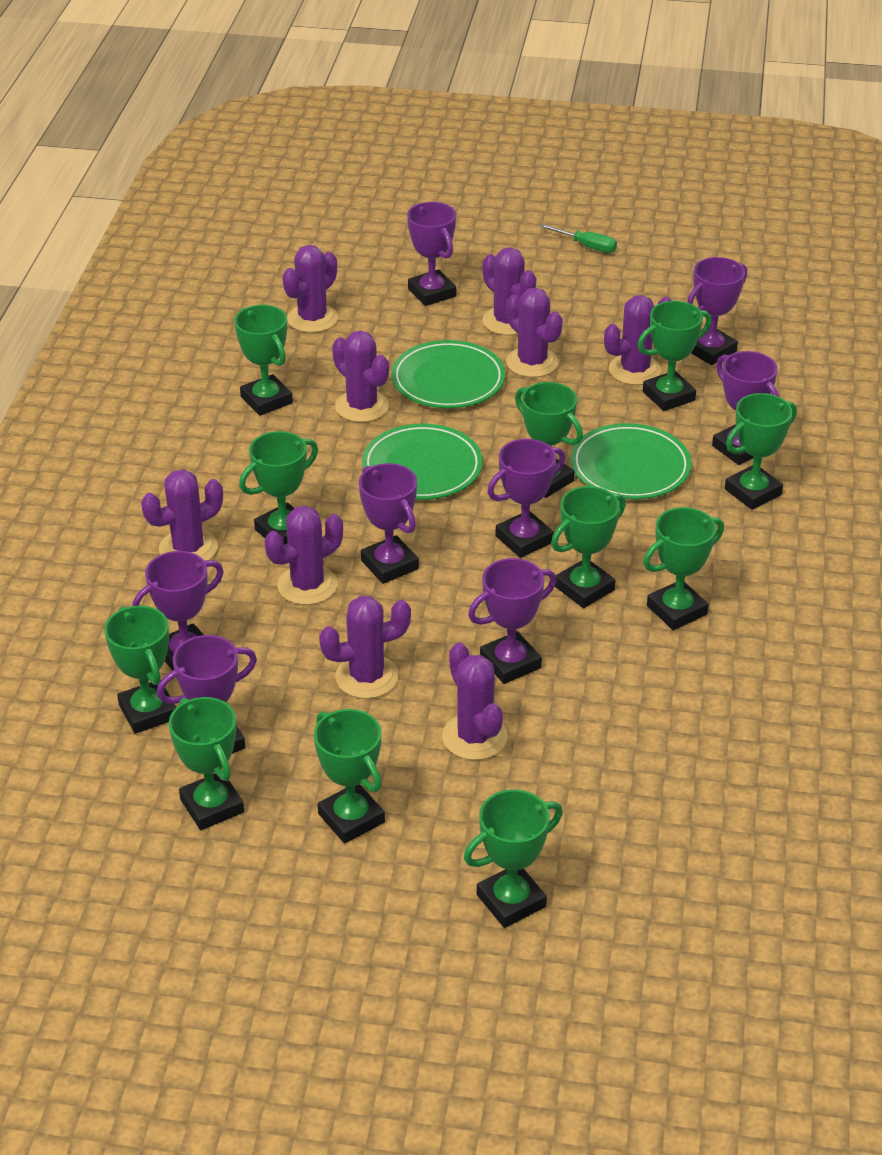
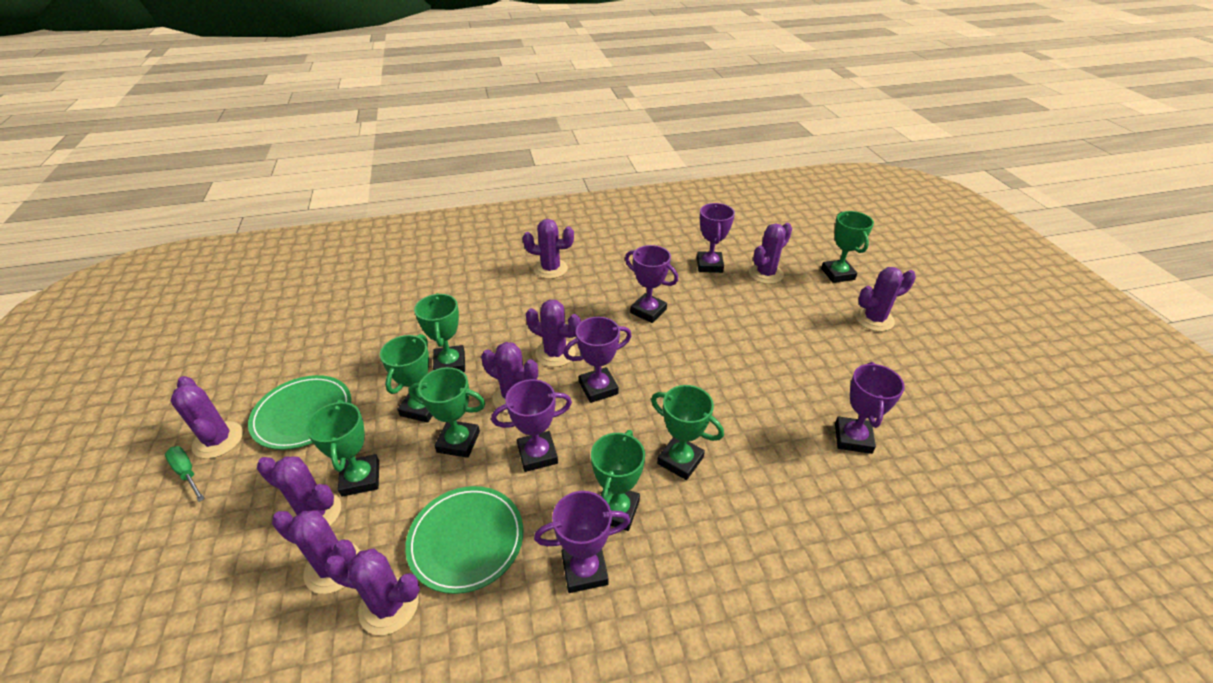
green plate: 3 -> 2
green trophy: 11 -> 7
purple trophy: 8 -> 6

